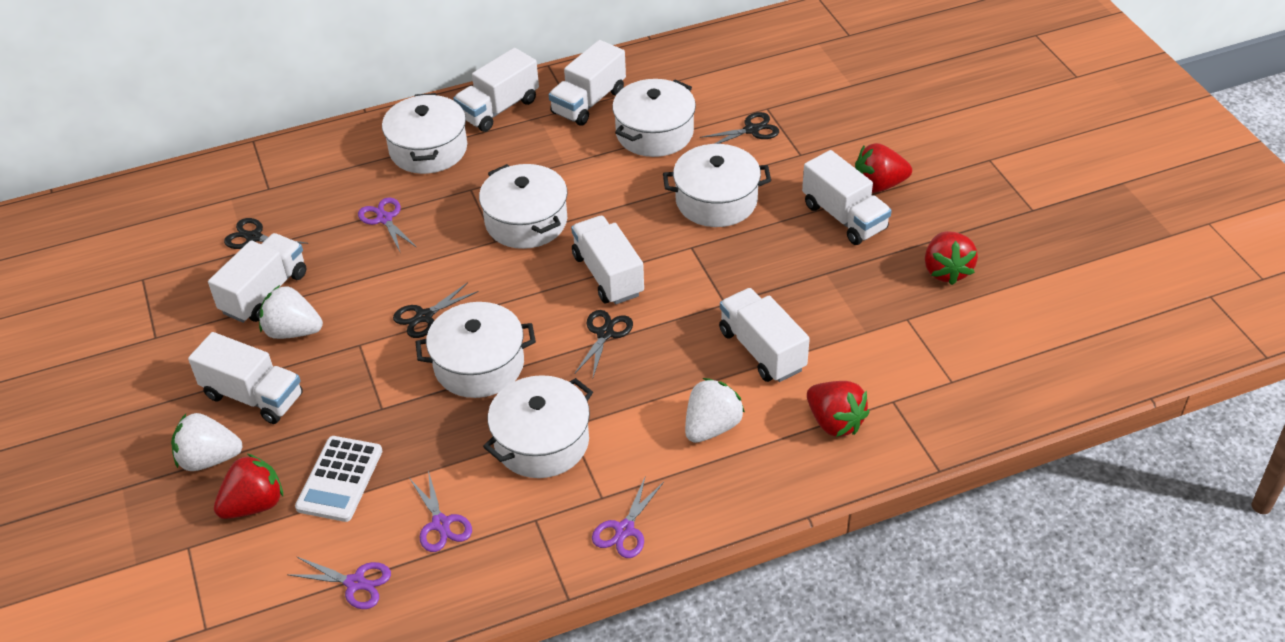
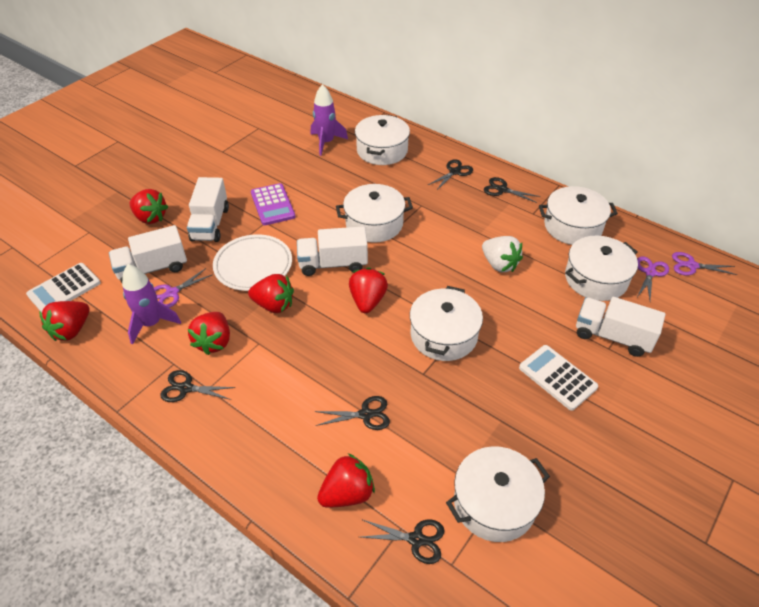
black scissors: 4 -> 5
purple calculator: 0 -> 1
purple rocket: 0 -> 2
purple scissors: 4 -> 3
red strawberry: 4 -> 6
white calculator: 1 -> 2
white plate: 0 -> 1
white strawberry: 3 -> 1
white truck: 7 -> 4

